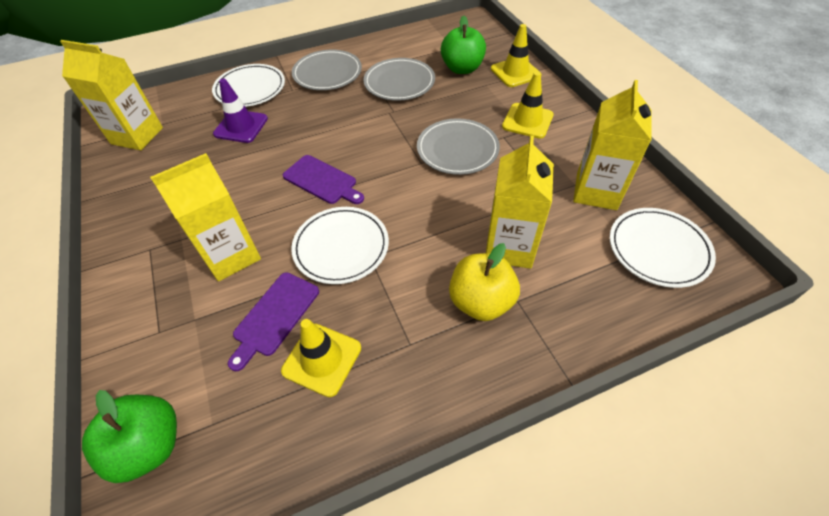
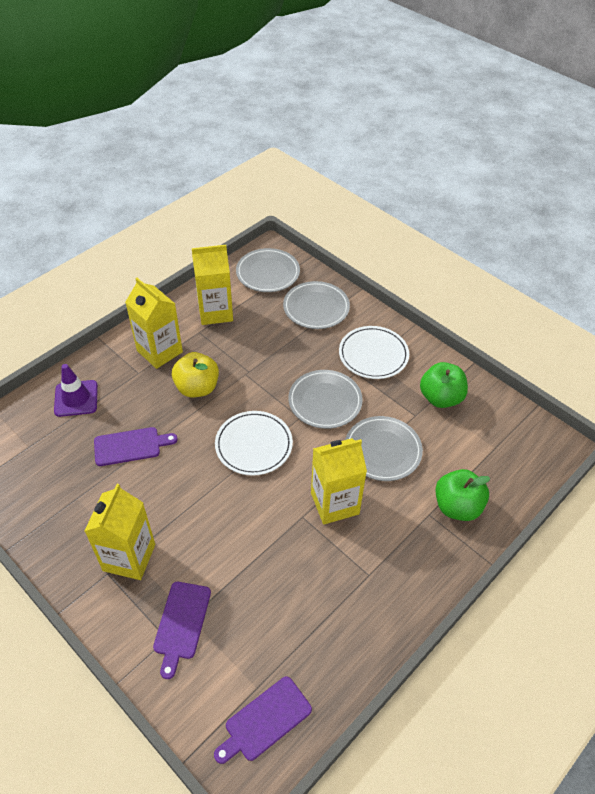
grey plate: 3 -> 4
purple cutting board: 2 -> 3
white plate: 3 -> 2
yellow traffic cone: 3 -> 0

